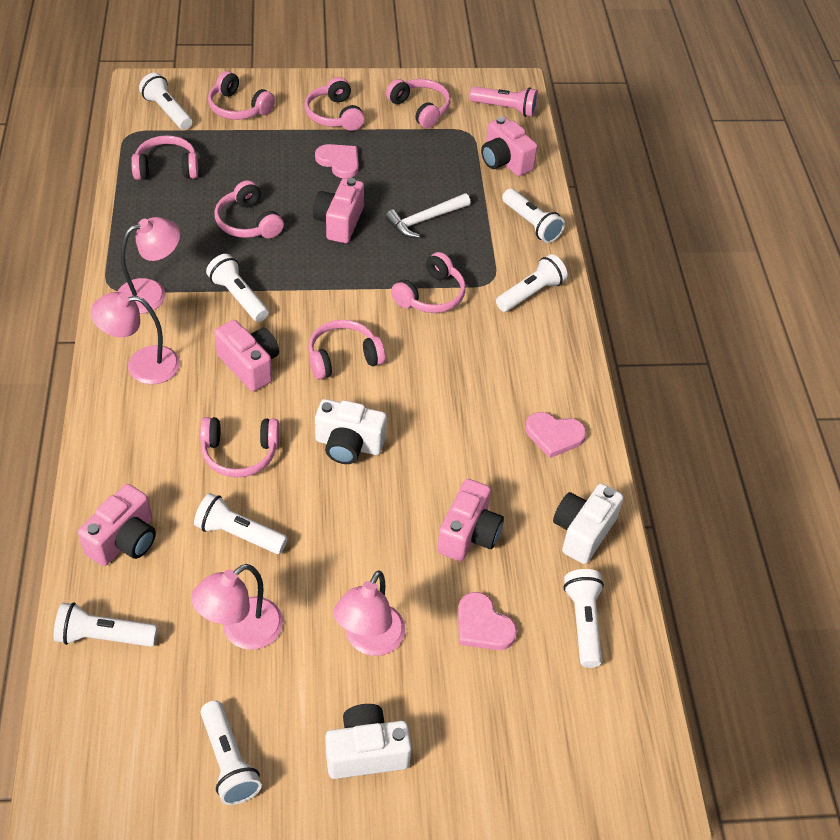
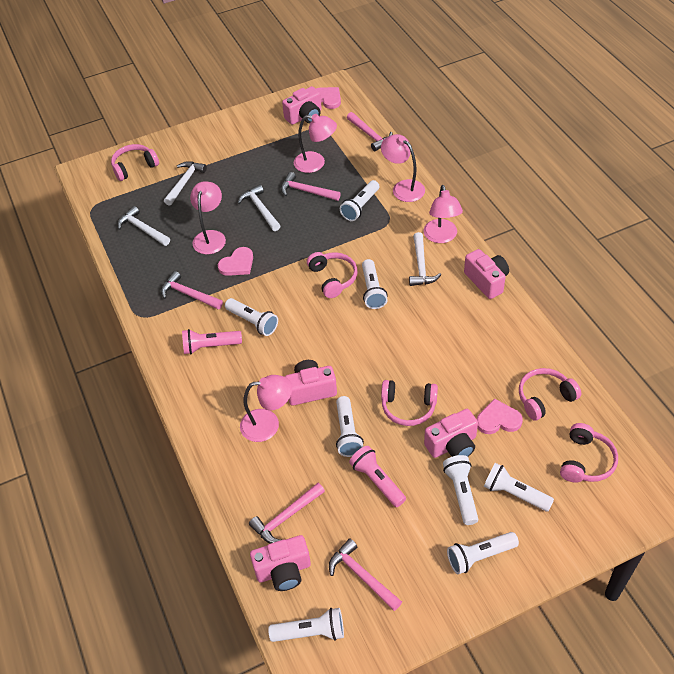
pink flashlight: 1 -> 2
pink hammer: 0 -> 5
pink headphones: 8 -> 5
pink lamp: 4 -> 5
white camera: 3 -> 0
white hammer: 1 -> 4

